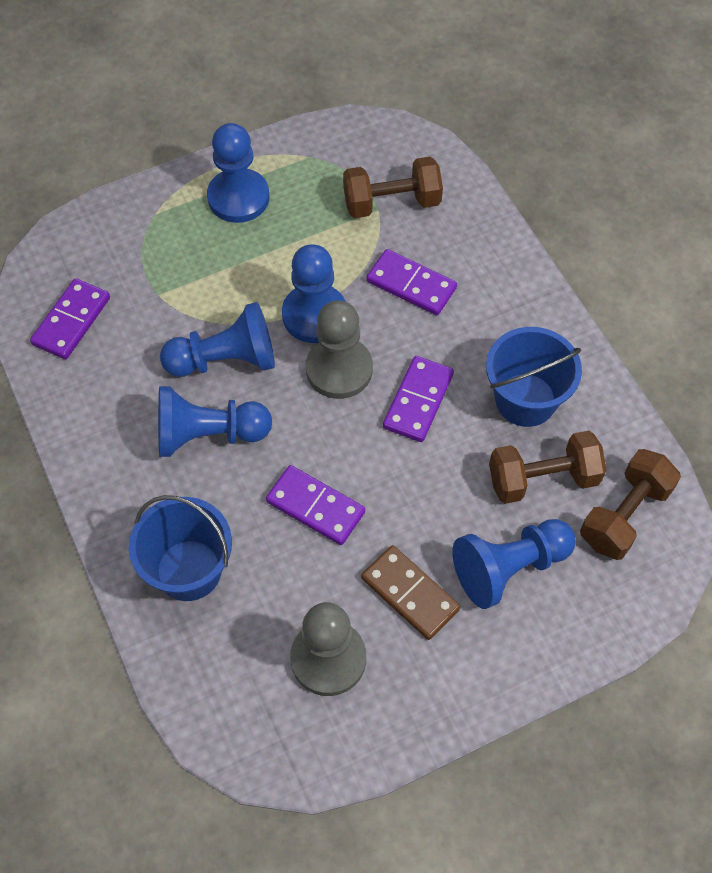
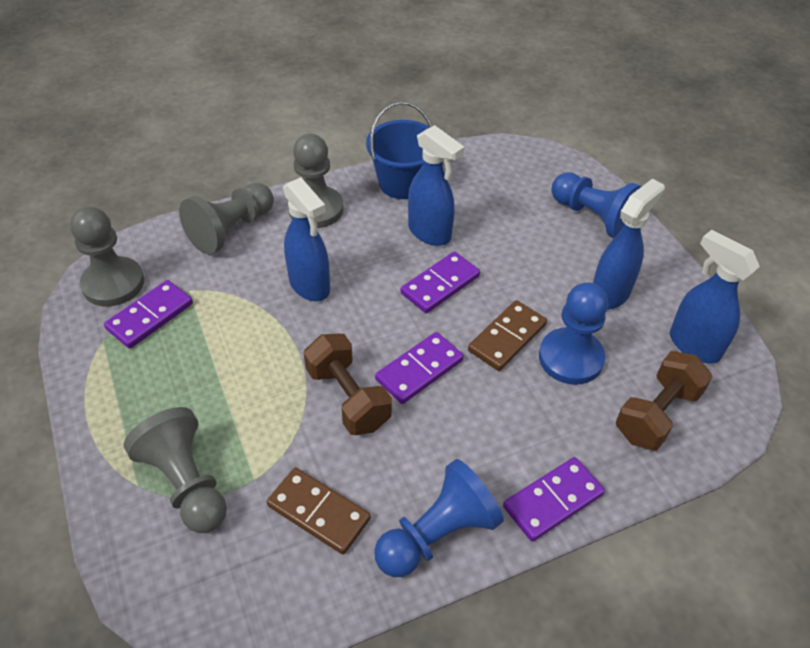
blue bucket: 2 -> 1
blue pawn: 5 -> 3
blue spray bottle: 0 -> 4
brown domino: 1 -> 2
brown dumbbell: 3 -> 2
grey pawn: 2 -> 4

